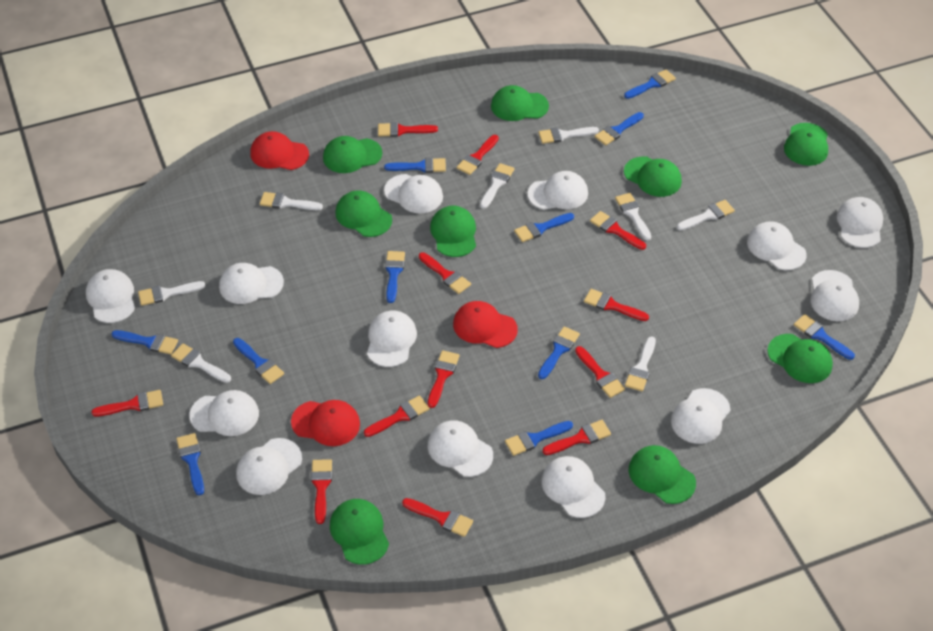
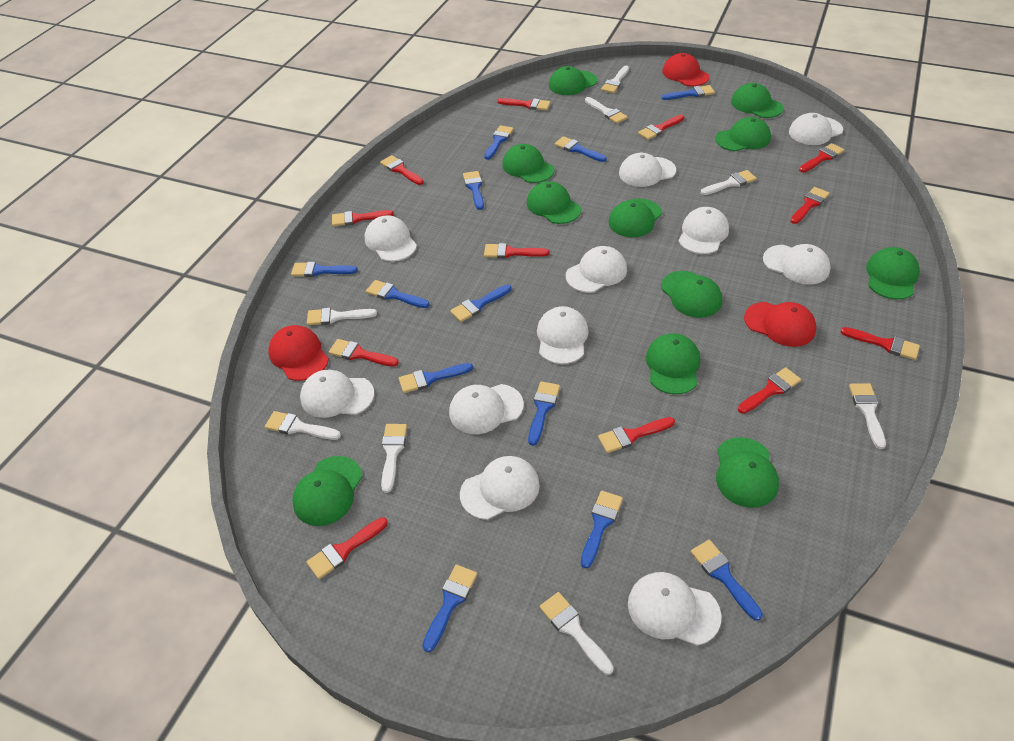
blue brush: 11 -> 12
green cap: 9 -> 11
white cap: 13 -> 11

